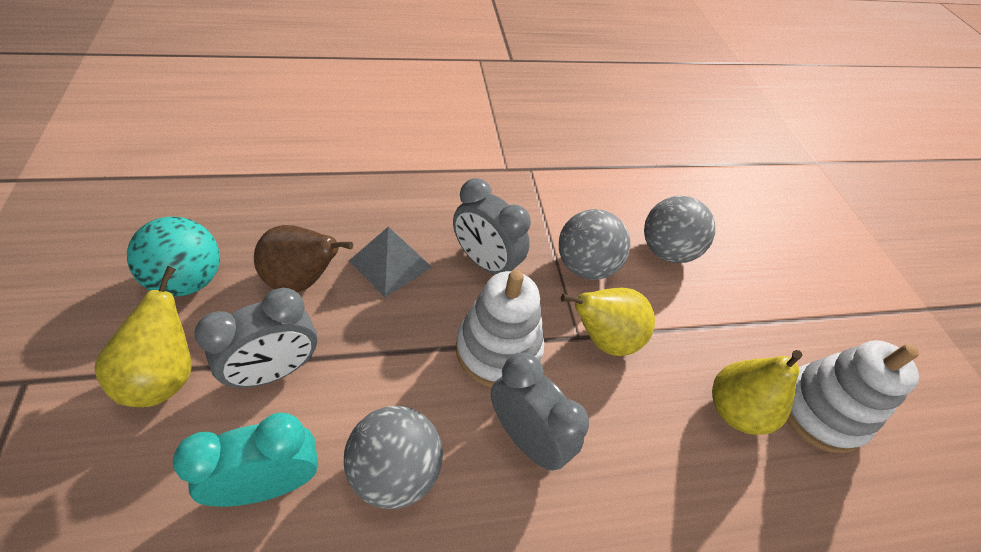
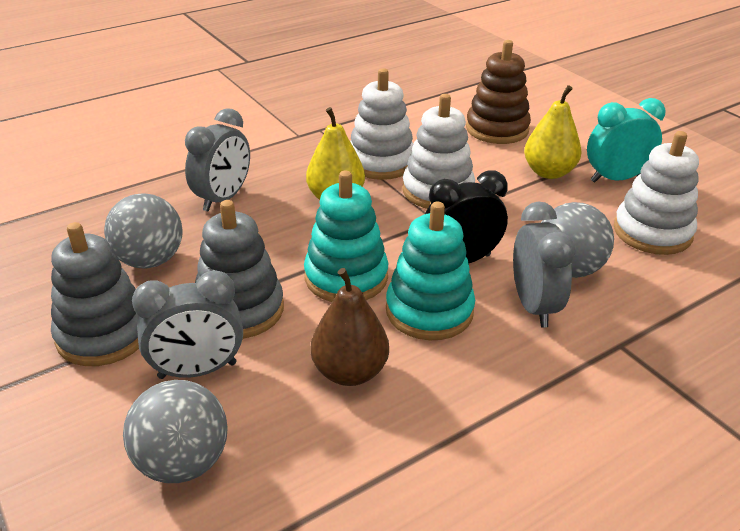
black clock: 0 -> 1
brown stacking toy: 0 -> 1
grey pyramid: 1 -> 0
grey stacking toy: 0 -> 2
turquoise ball: 1 -> 0
turquoise stacking toy: 0 -> 2
white stacking toy: 2 -> 3
yellow pear: 3 -> 2

